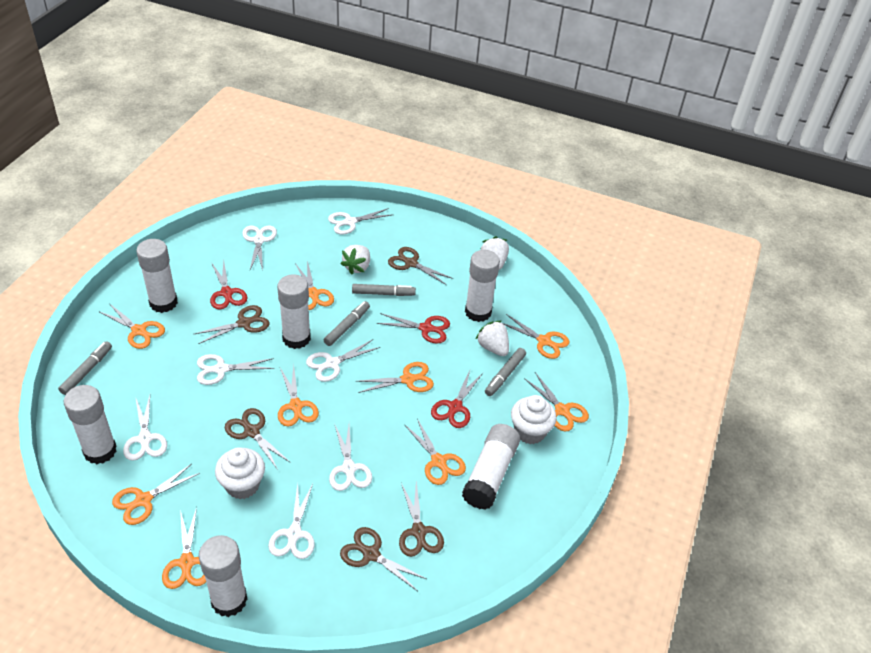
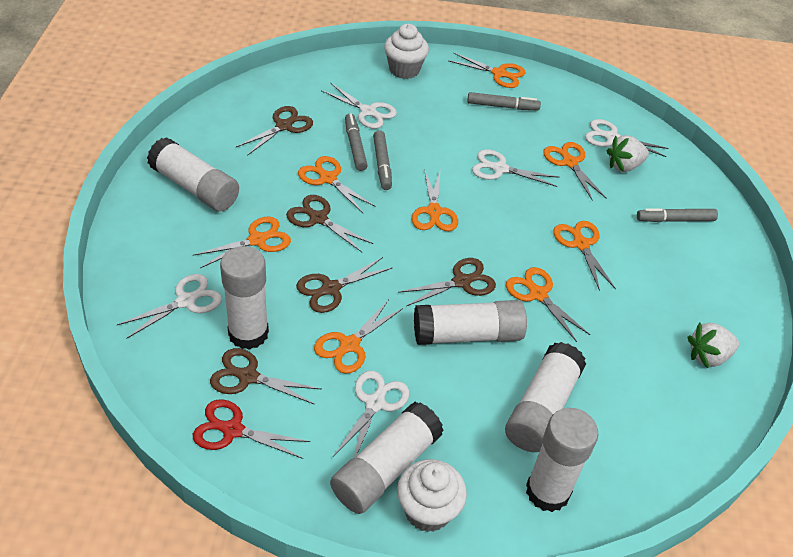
orange scissors: 9 -> 8
red scissors: 3 -> 1
white scissors: 7 -> 5
white strawberry: 3 -> 2

